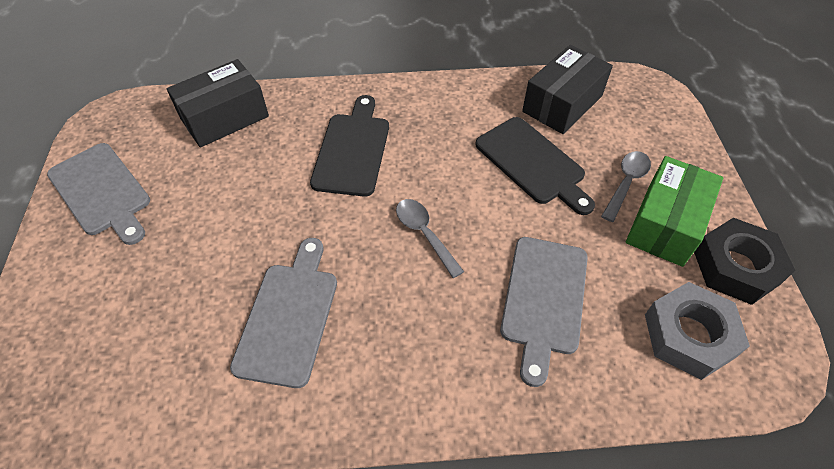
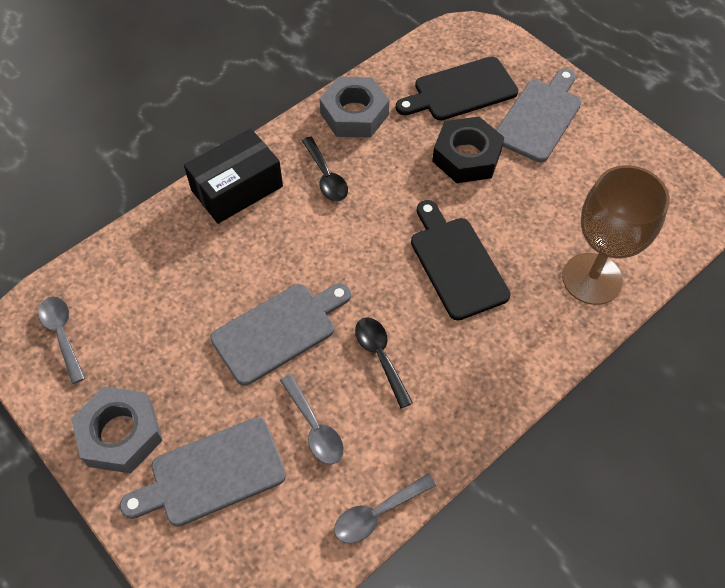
black box: 2 -> 1
black spoon: 0 -> 2
brown goblet: 0 -> 1
green box: 1 -> 0
grey nut: 1 -> 2
grey spoon: 2 -> 3

